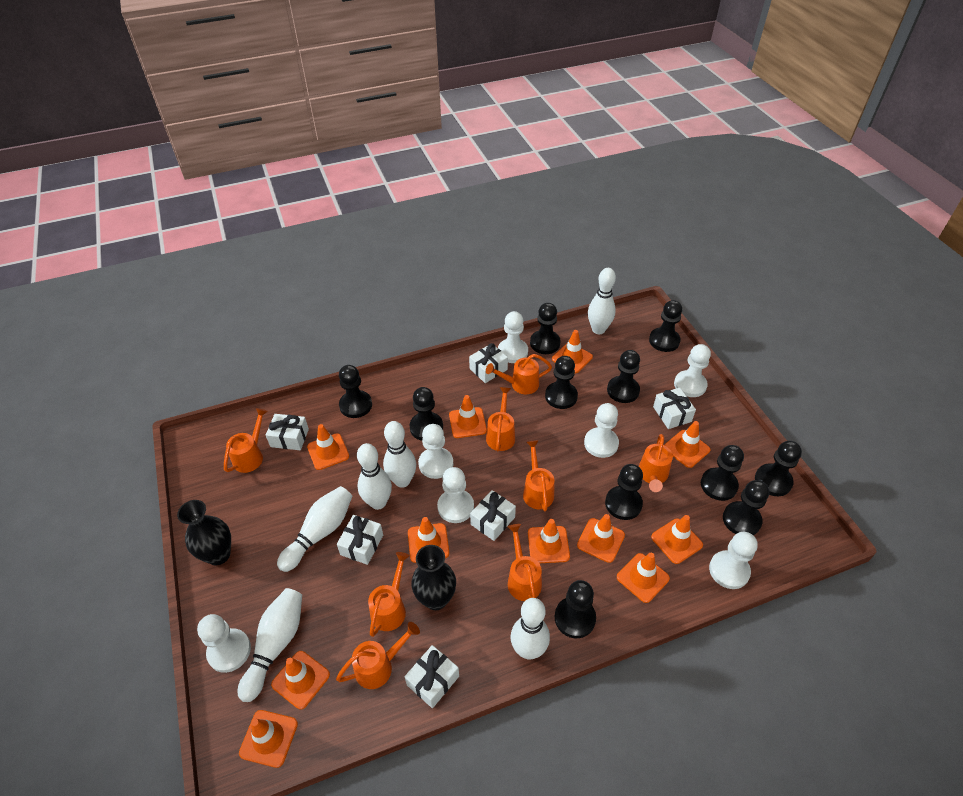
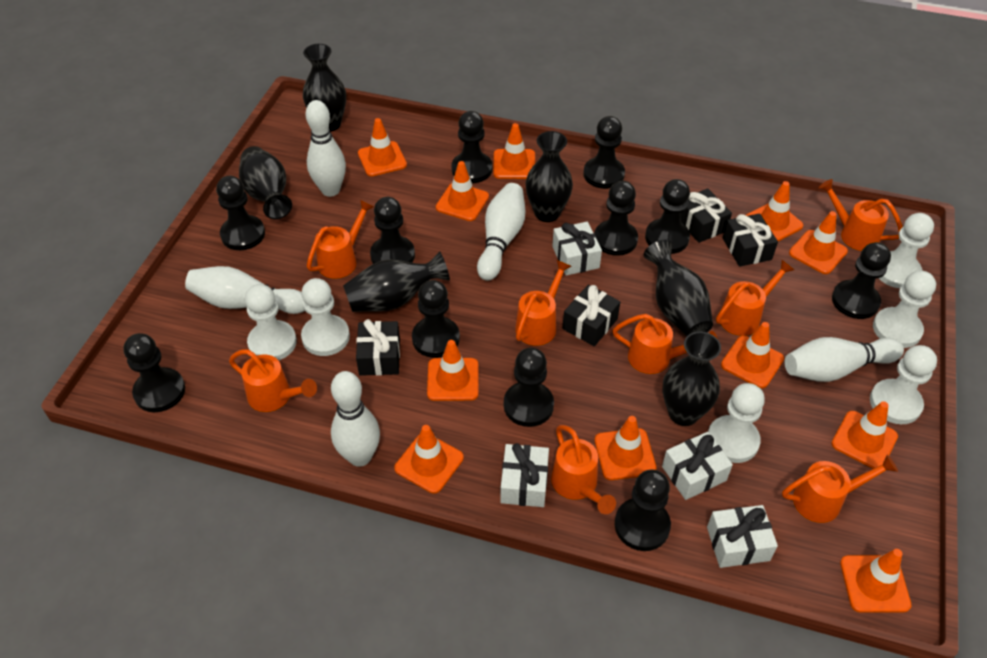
black gift: 0 -> 4
black vase: 2 -> 6
white bowling pin: 6 -> 5
white gift: 6 -> 4
white pawn: 7 -> 6

